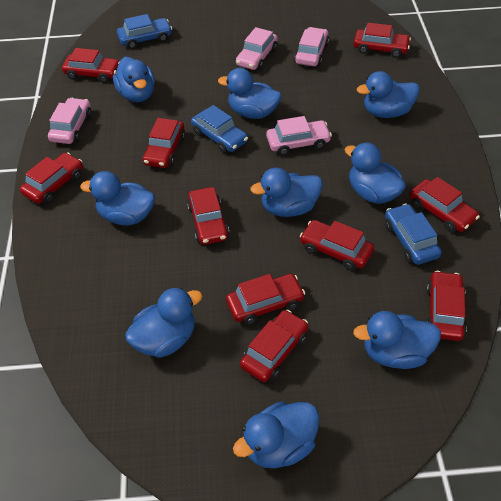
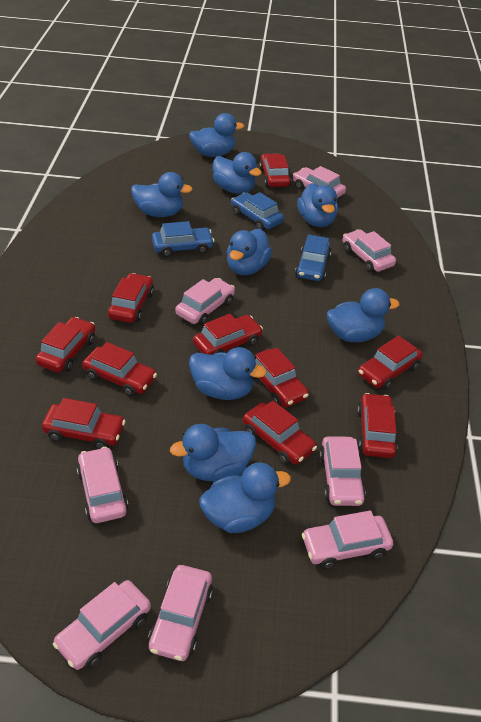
pink car: 4 -> 8

